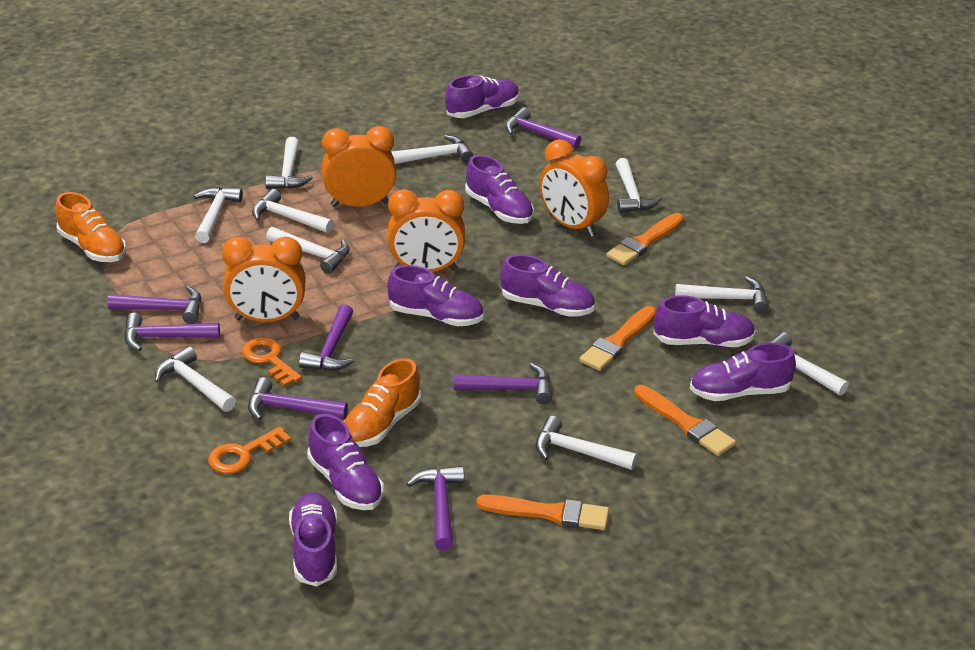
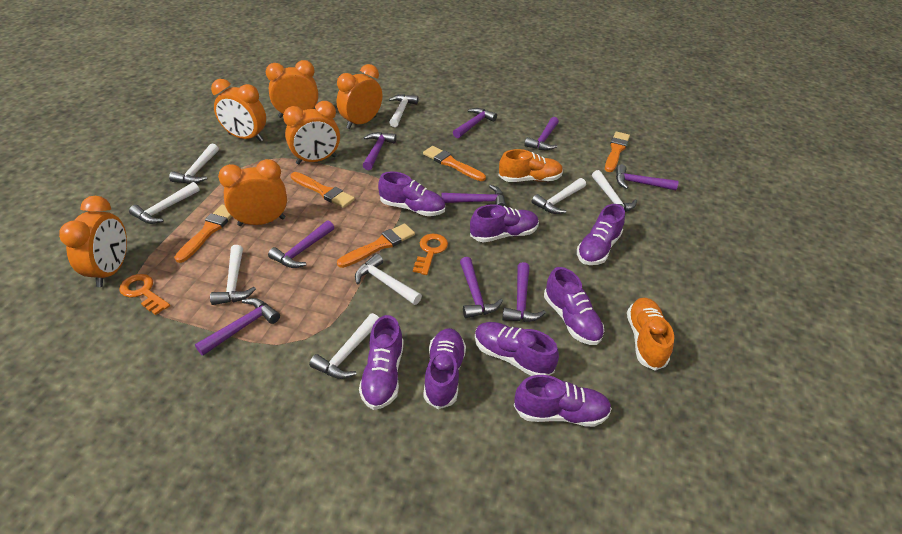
orange brush: 4 -> 5
orange clock: 4 -> 6
purple hammer: 7 -> 9
white hammer: 10 -> 8

